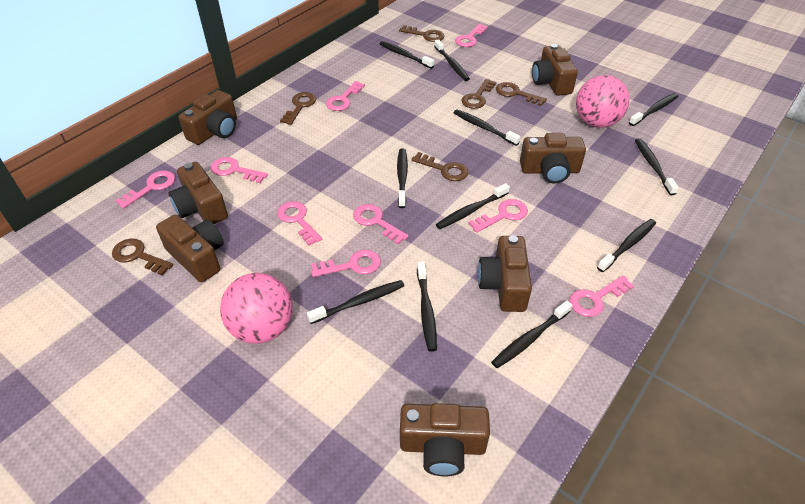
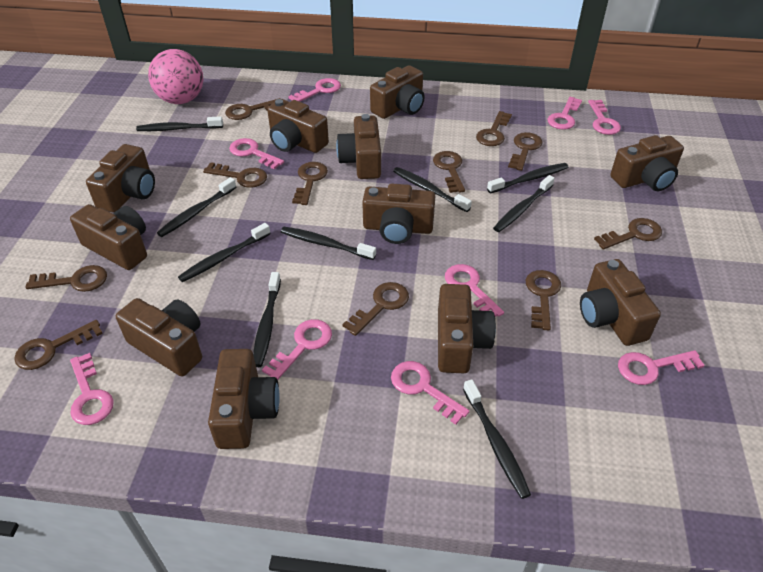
black toothbrush: 11 -> 9
brown camera: 7 -> 11
brown key: 6 -> 11
pink ball: 2 -> 1

